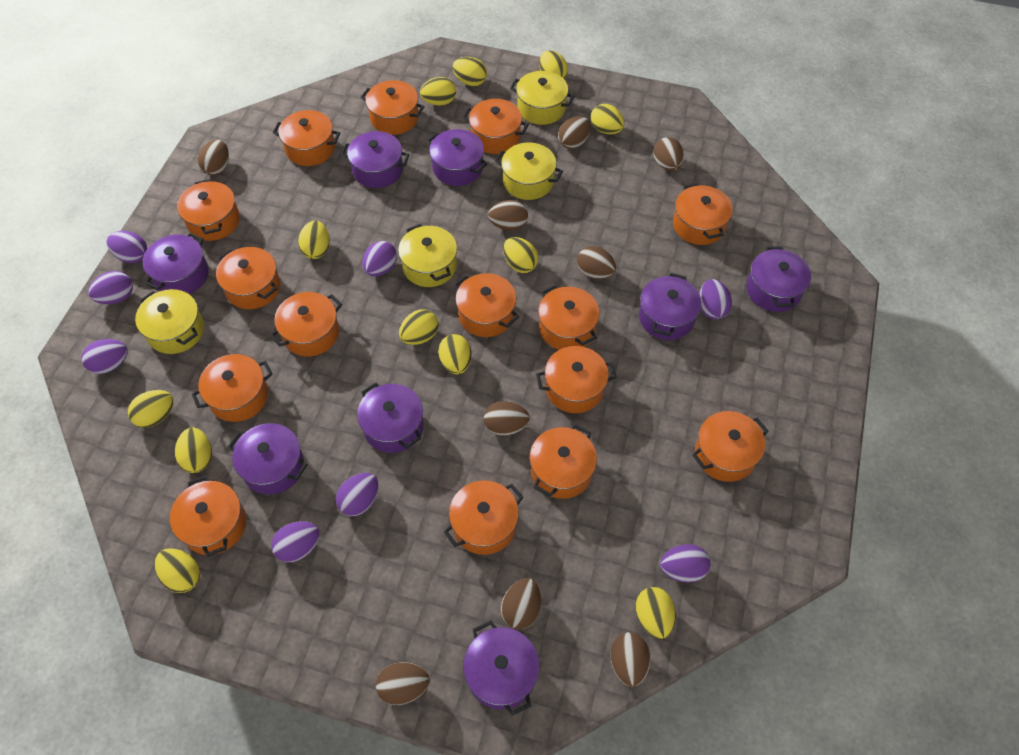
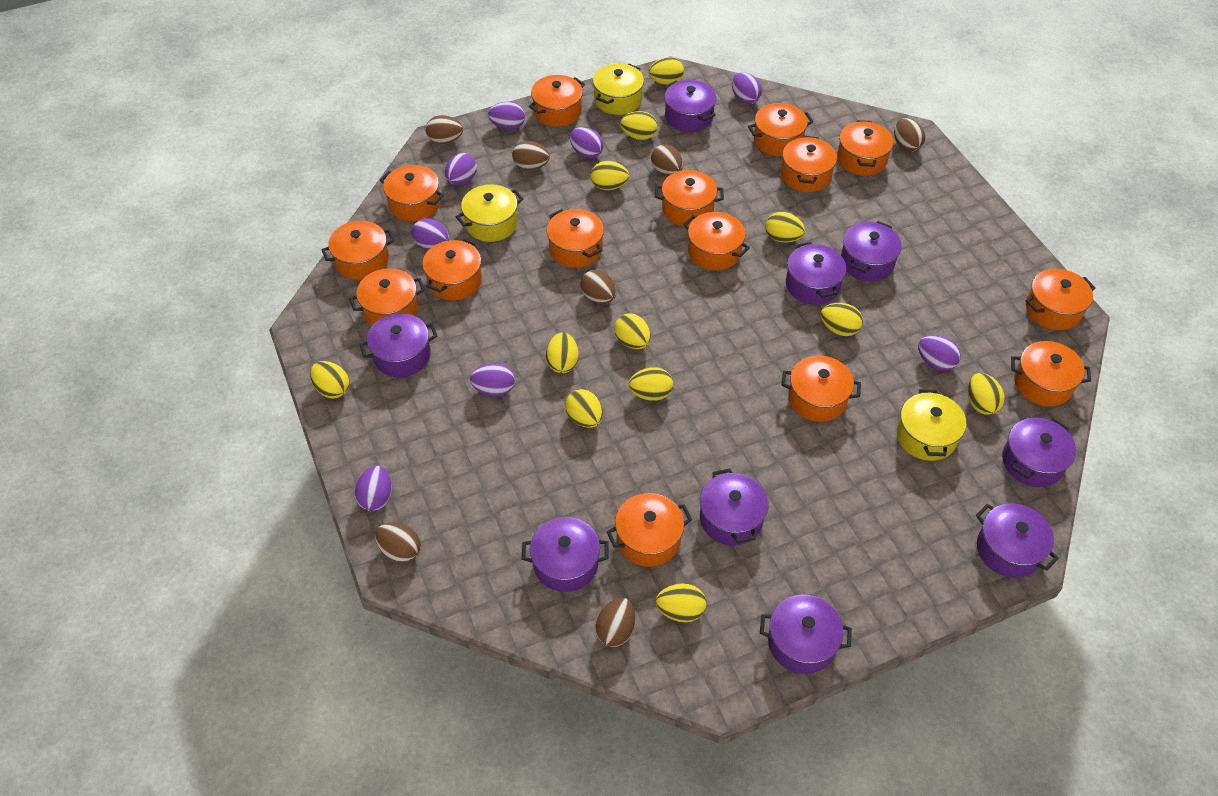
brown egg: 9 -> 7
purple pot: 8 -> 9
yellow pot: 4 -> 3

